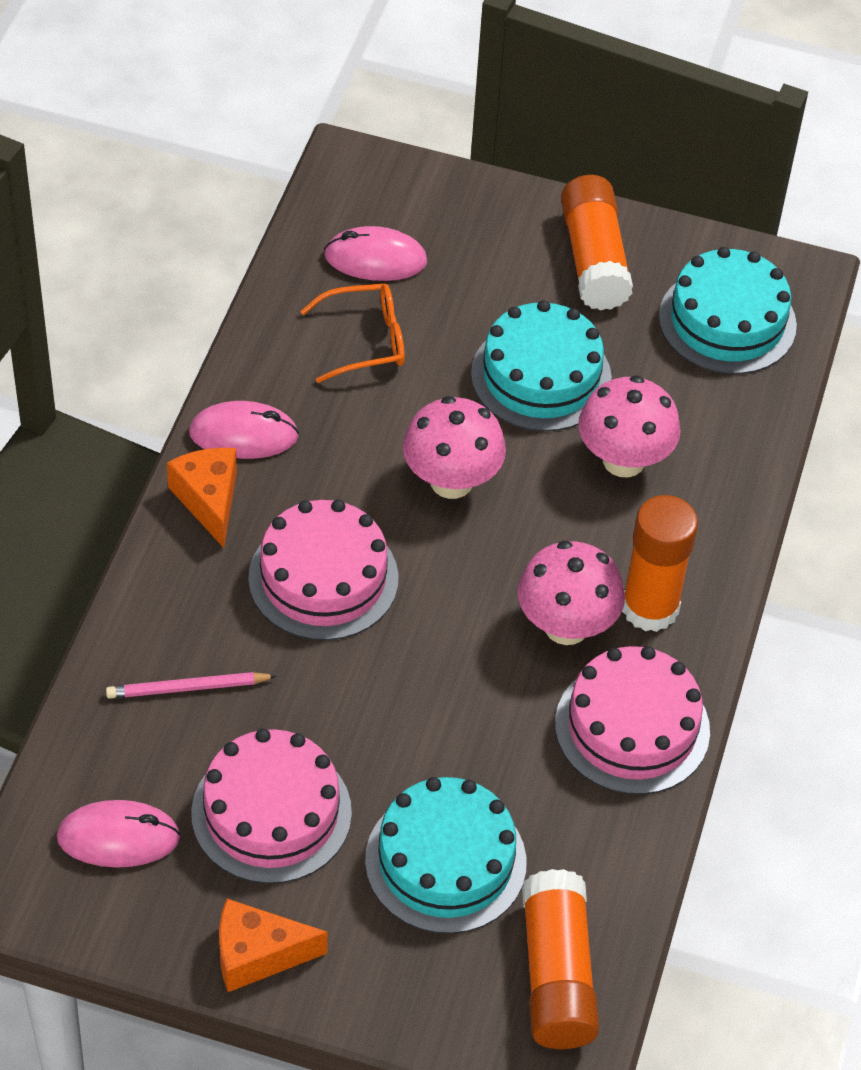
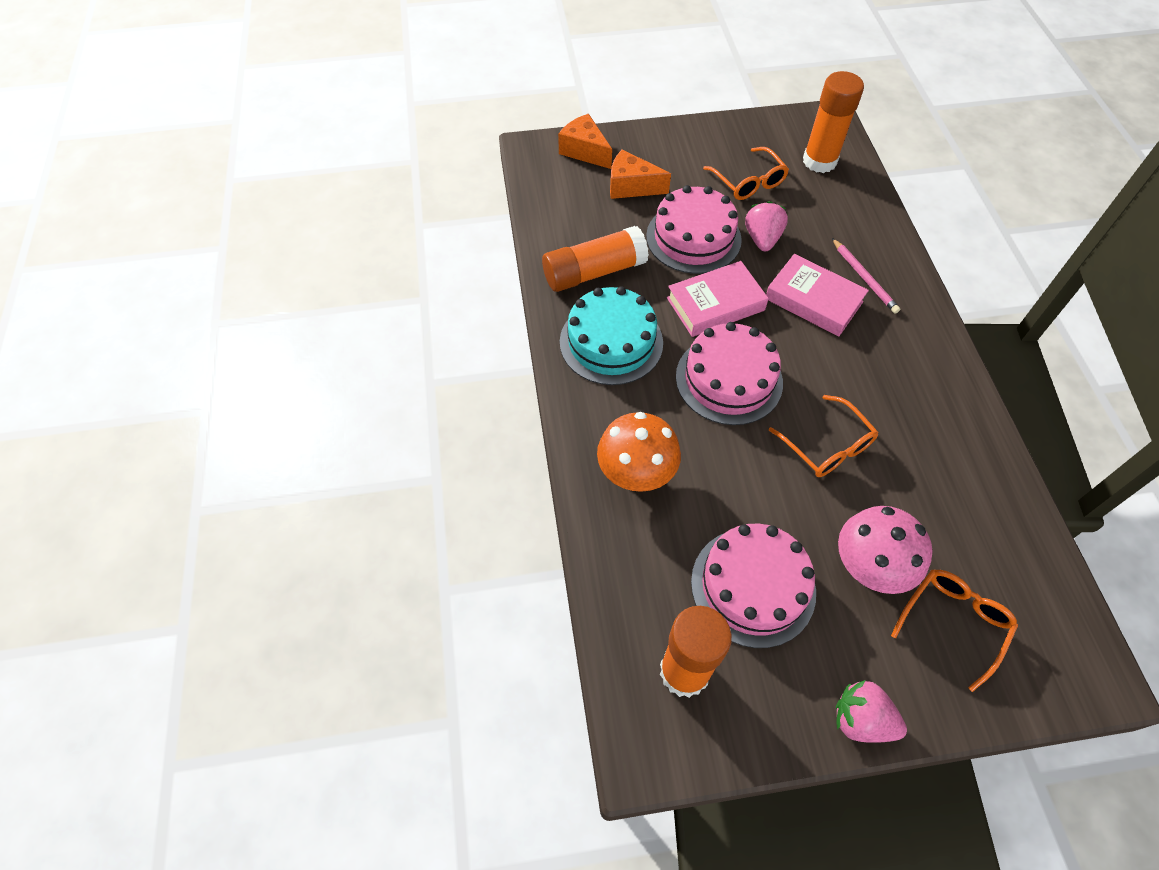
orange glasses: 1 -> 3
orange mushroom: 0 -> 1
pink book: 0 -> 2
pink mouse: 3 -> 0
pink mushroom: 3 -> 1
pink strawberry: 0 -> 2
turquoise cake: 3 -> 1

